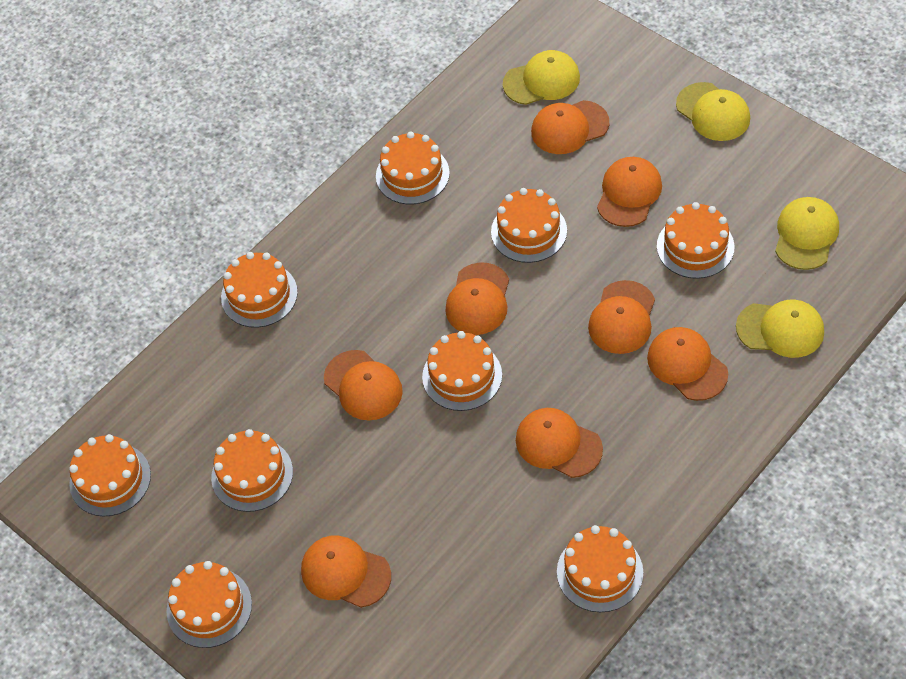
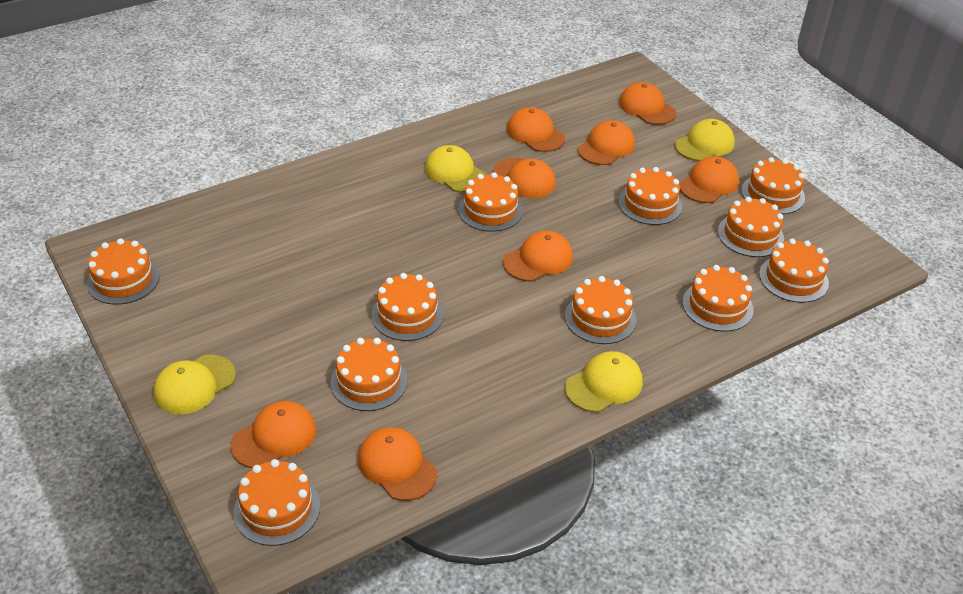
orange cake: 9 -> 11

